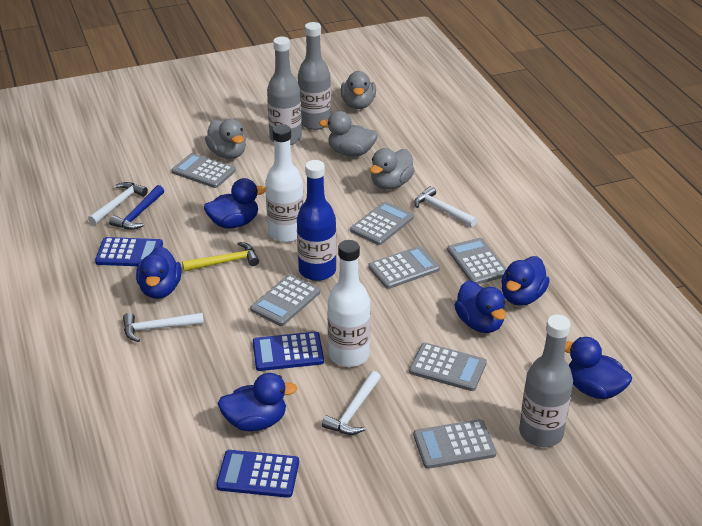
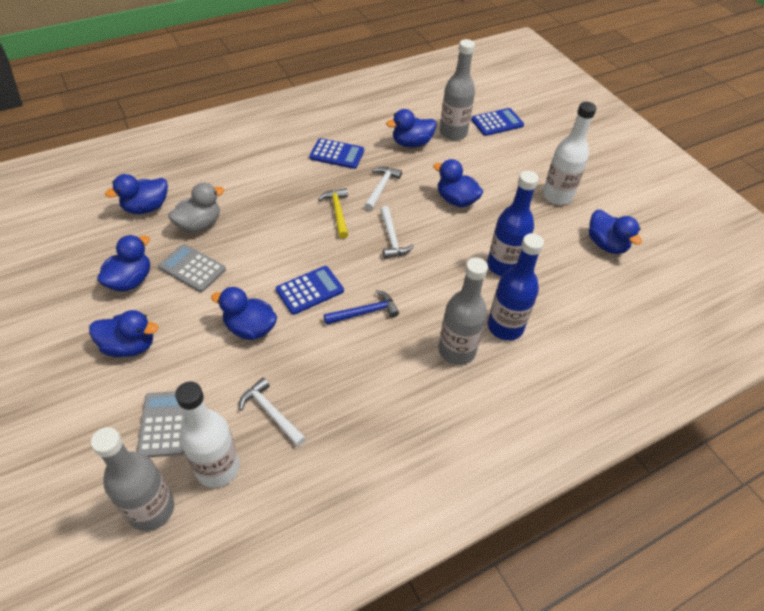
blue bottle: 1 -> 2
blue duck: 6 -> 7
grey calculator: 7 -> 2
grey duck: 4 -> 1
white hammer: 4 -> 3

